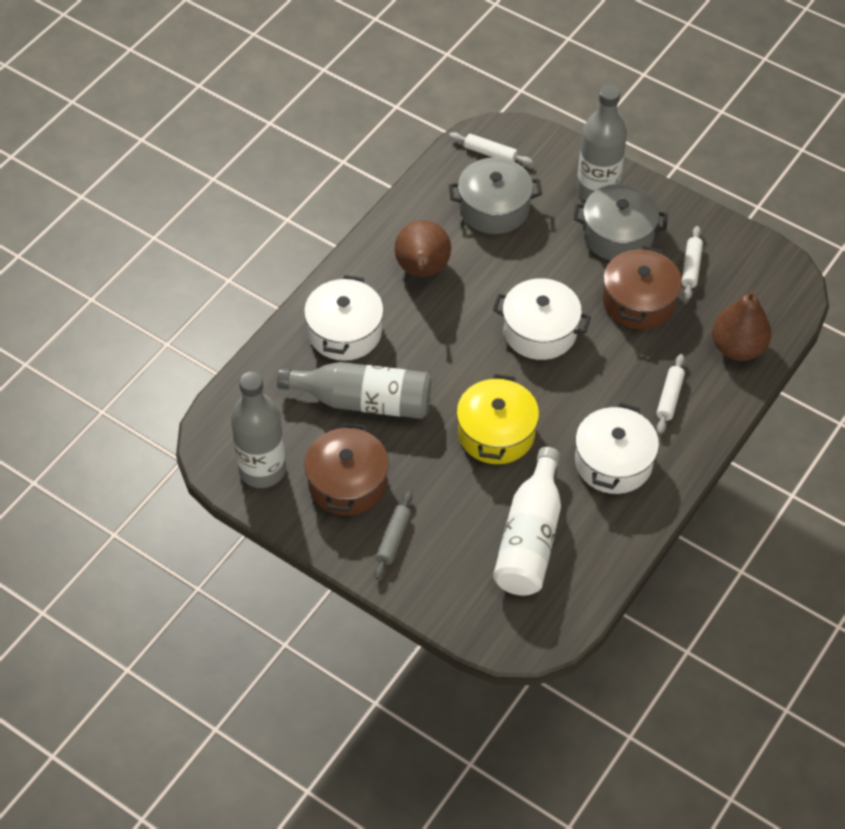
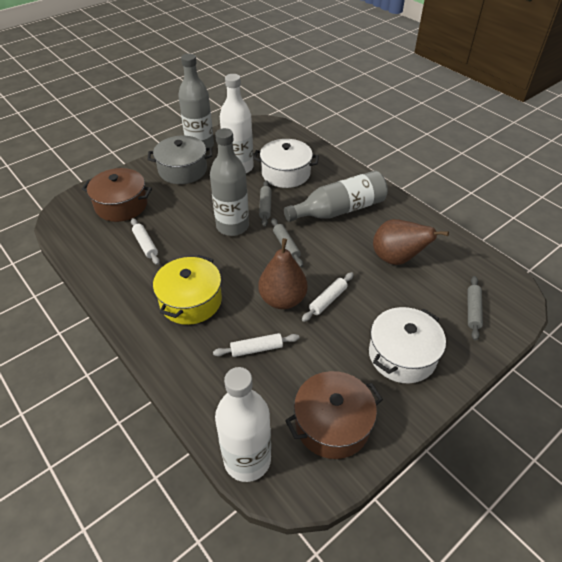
grey pot: 2 -> 1
grey rolling pin: 1 -> 3
white bottle: 1 -> 2
white pot: 3 -> 2

